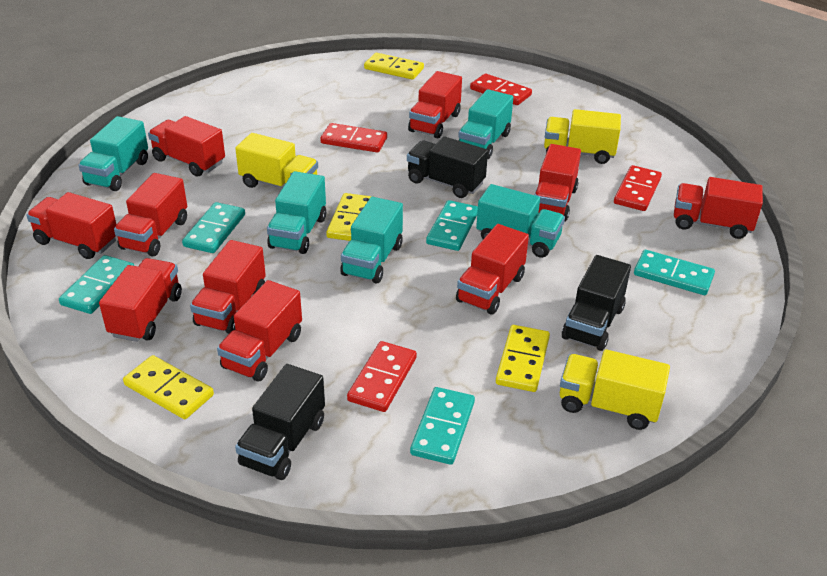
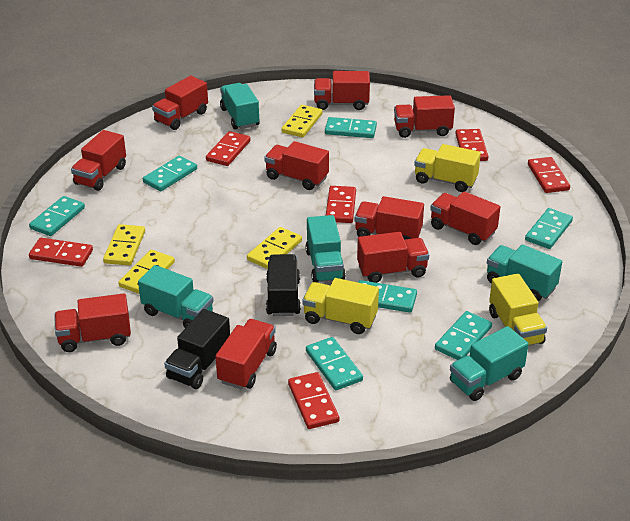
black truck: 3 -> 2
red domino: 4 -> 6
turquoise domino: 5 -> 7

